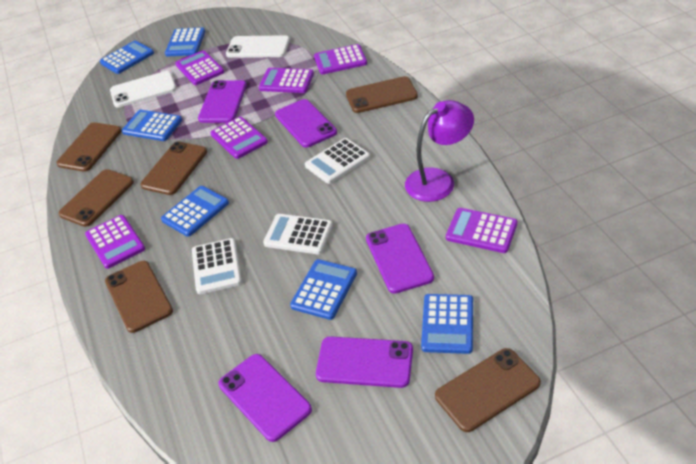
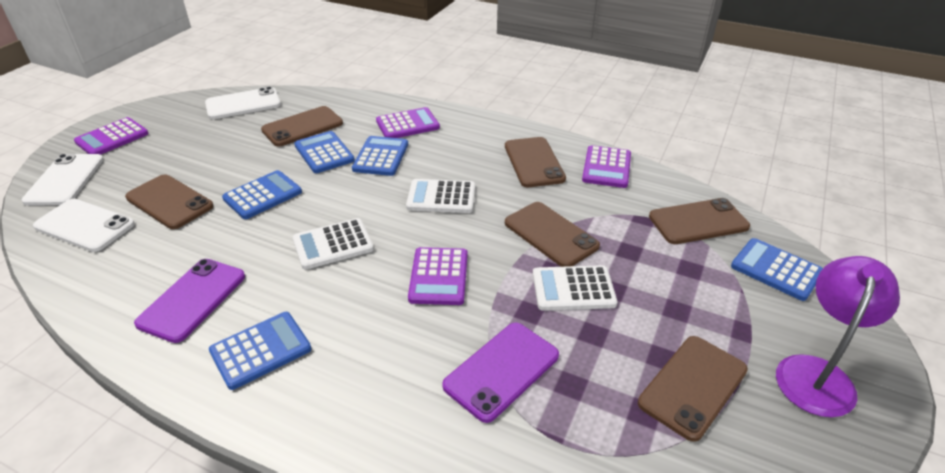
blue calculator: 6 -> 5
purple calculator: 6 -> 4
purple phone: 5 -> 2
white phone: 2 -> 3

